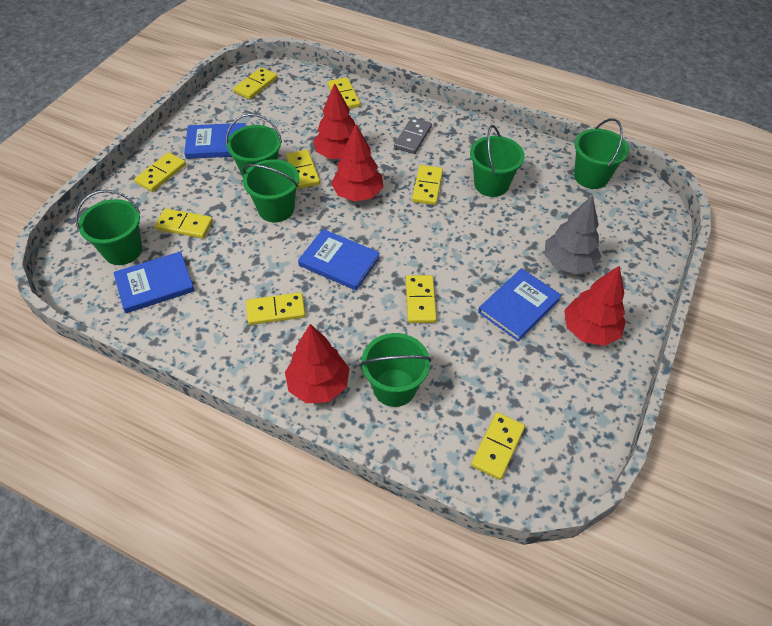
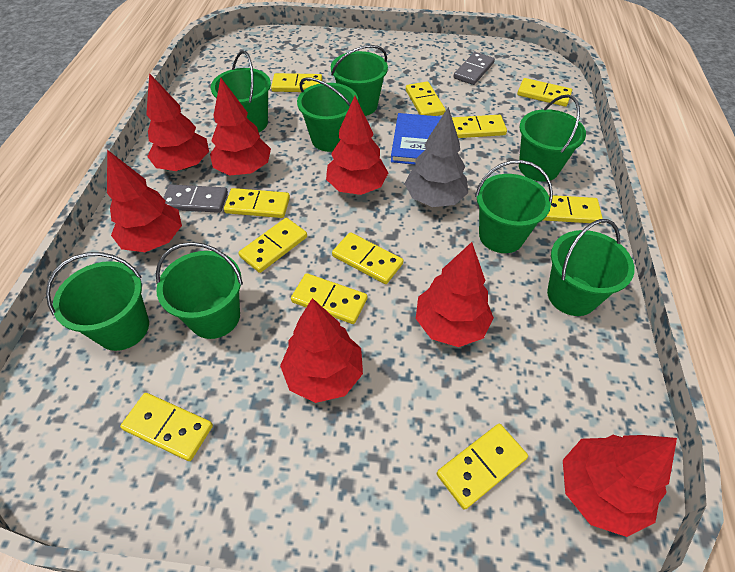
blue book: 4 -> 1
green bucket: 6 -> 8
grey domino: 1 -> 2
red tree: 4 -> 7
yellow domino: 9 -> 11

